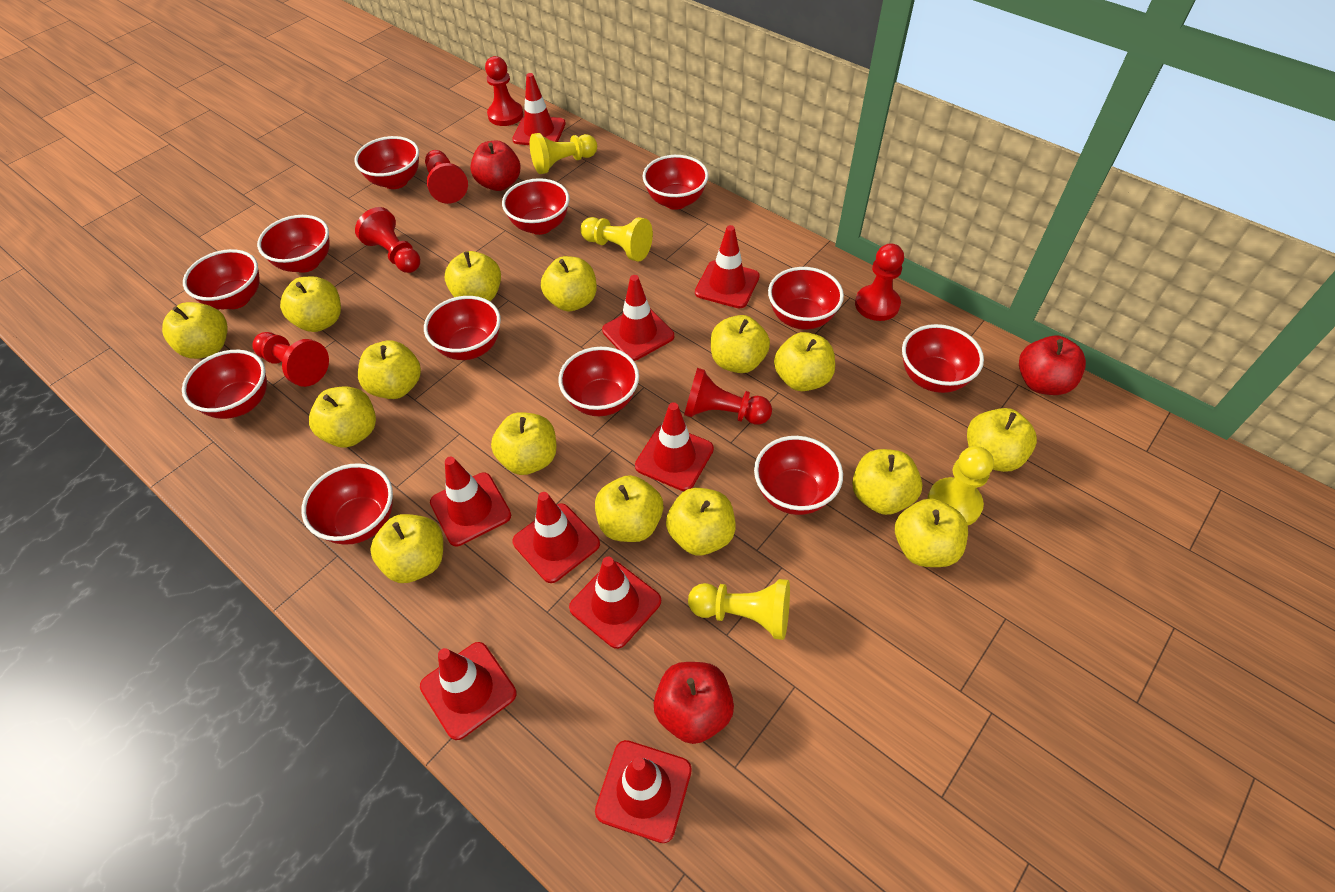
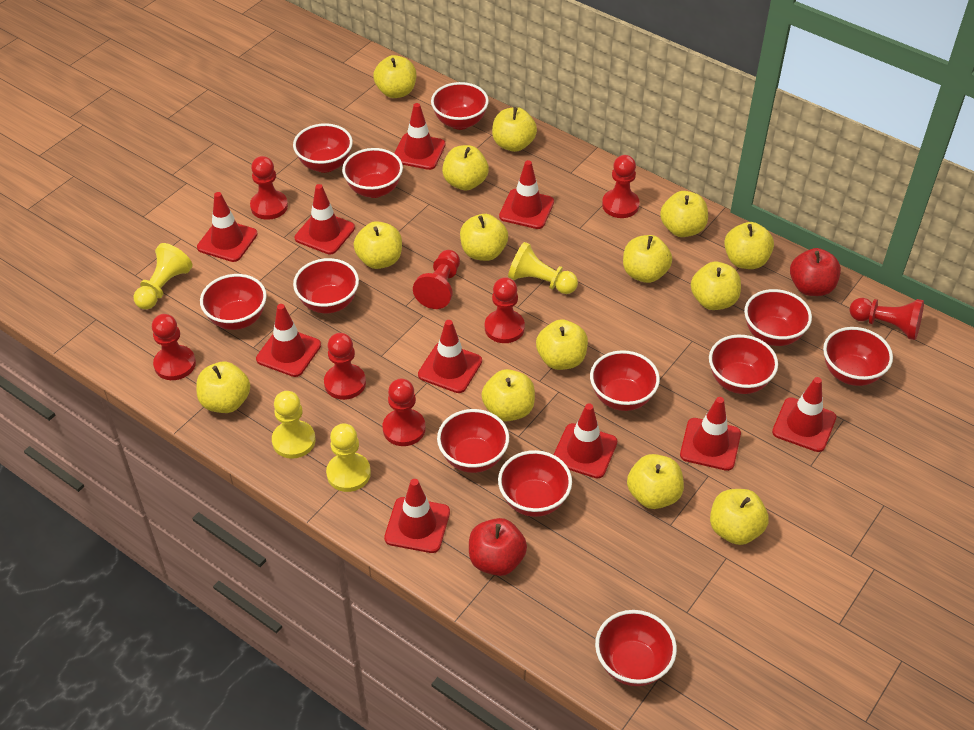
red apple: 3 -> 2
red pawn: 6 -> 8
red traffic cone: 9 -> 10
yellow apple: 15 -> 14

